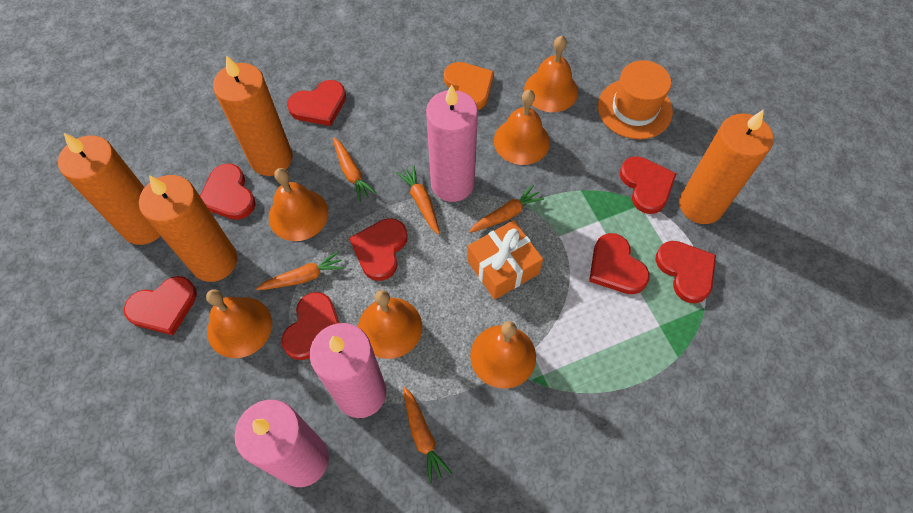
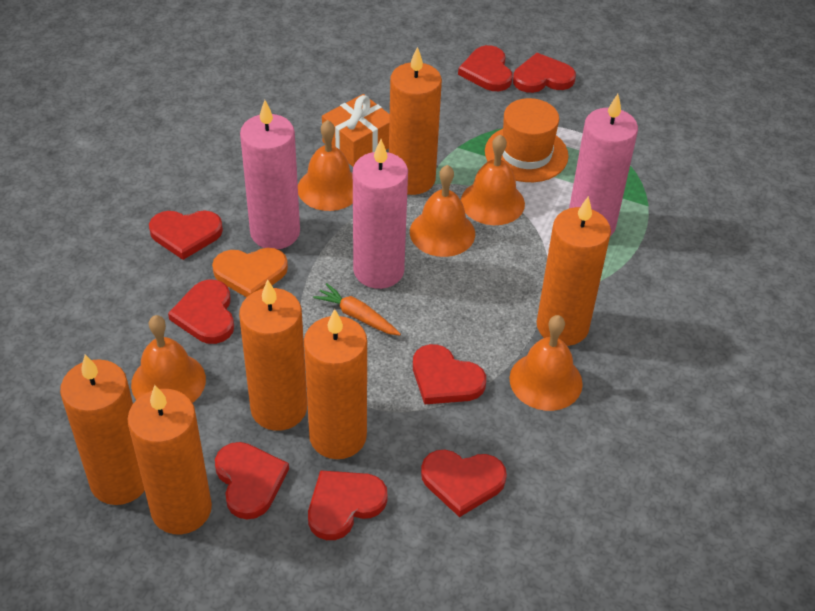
orange bell: 6 -> 5
orange candle: 4 -> 6
orange carrot: 5 -> 1

